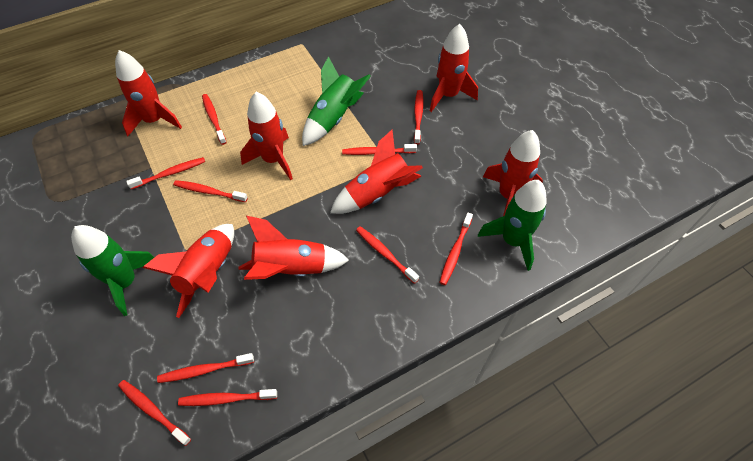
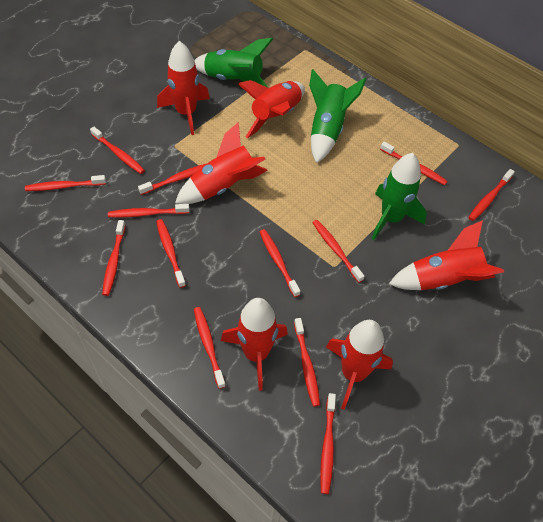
red rocket: 7 -> 6
red toothbrush: 10 -> 13

